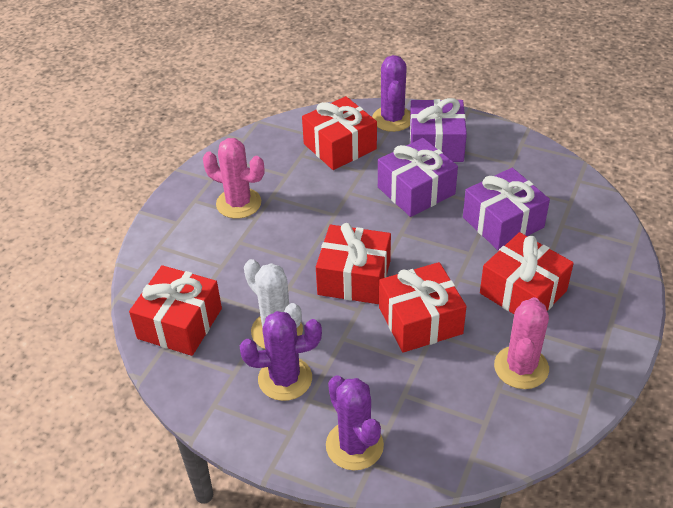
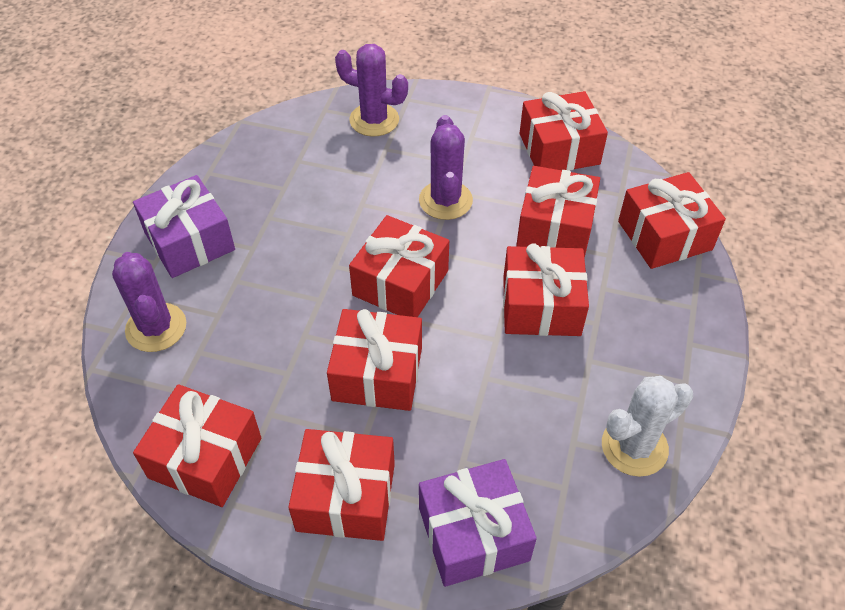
pink cactus: 2 -> 0
purple gift: 3 -> 2
red gift: 5 -> 8

